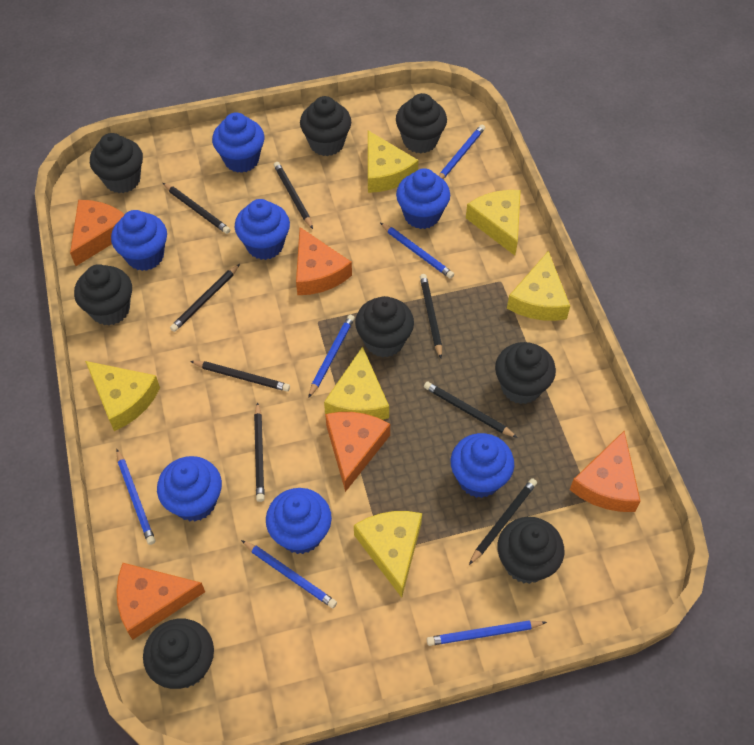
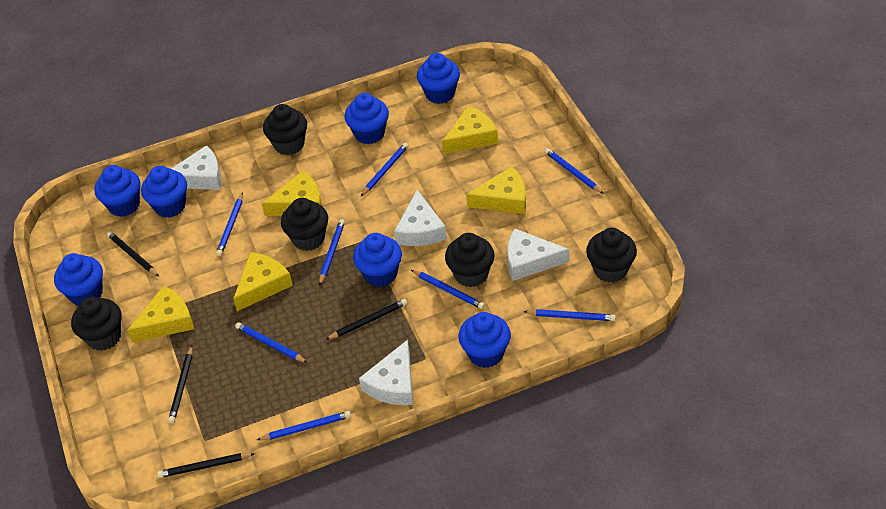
black cupcake: 8 -> 5
black pencil: 8 -> 4
blue pencil: 6 -> 8
orange cheese: 5 -> 0
white cheese: 0 -> 4
yellow cheese: 6 -> 5

